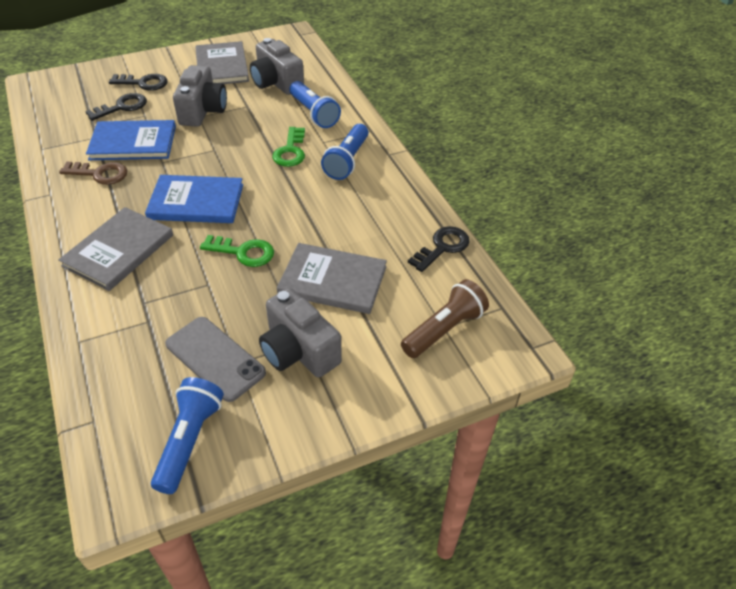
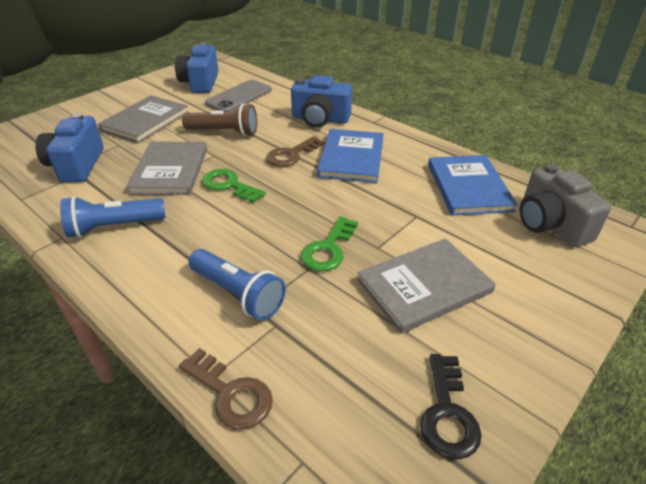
black key: 3 -> 1
blue camera: 0 -> 3
blue flashlight: 3 -> 2
brown key: 1 -> 2
grey camera: 3 -> 1

